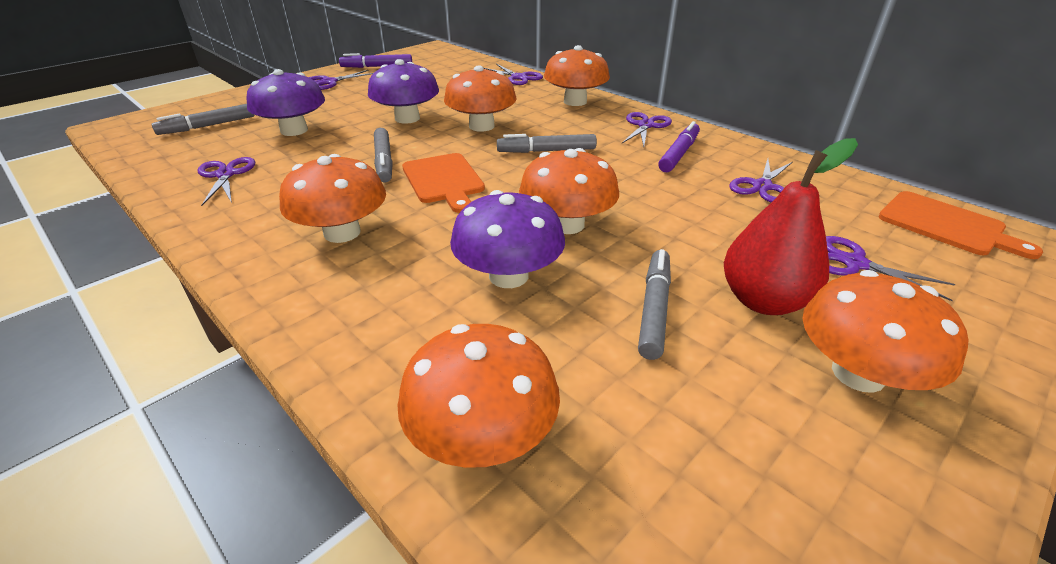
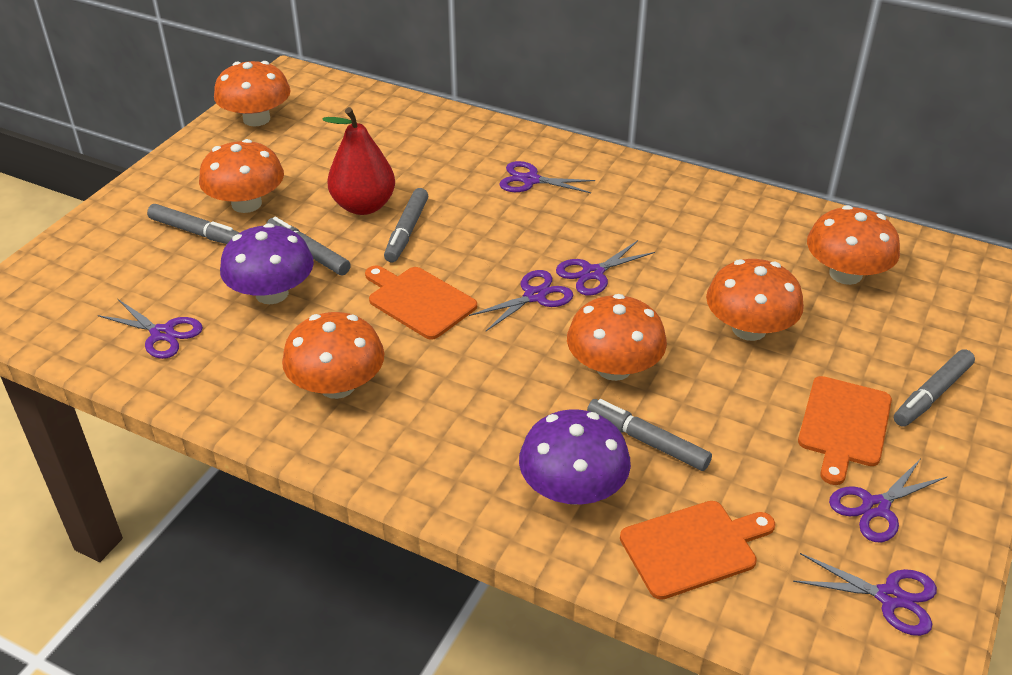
grey marker: 4 -> 5
orange cutting board: 2 -> 3
purple marker: 2 -> 0
purple mushroom: 3 -> 2

